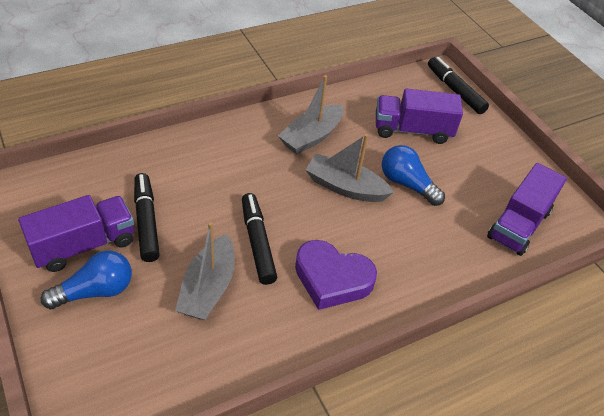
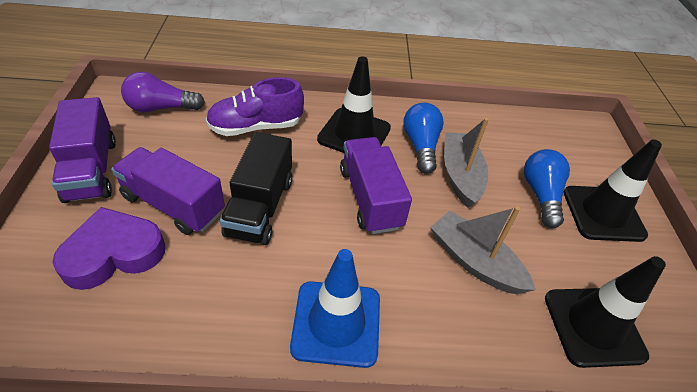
black marker: 3 -> 0
black traffic cone: 0 -> 3
black truck: 0 -> 1
blue traffic cone: 0 -> 1
grey boat: 3 -> 2
purple light bulb: 0 -> 1
purple shoe: 0 -> 1

